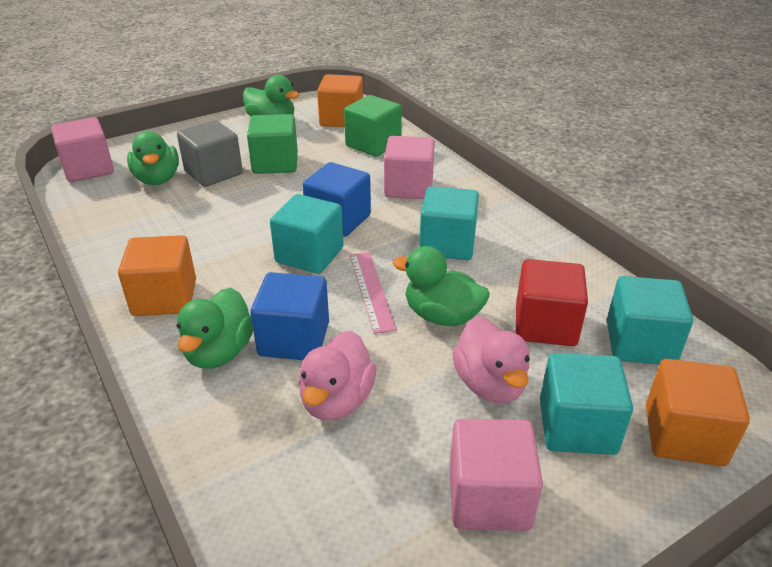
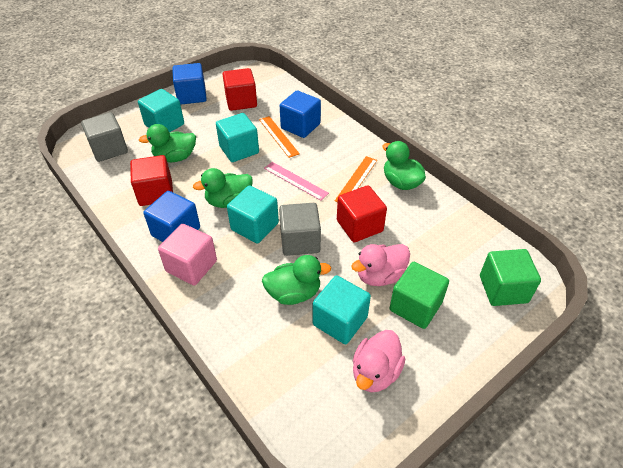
blue cube: 2 -> 3
grey cube: 1 -> 2
orange cube: 3 -> 0
orange ruler: 0 -> 2
pink cube: 3 -> 1
red cube: 1 -> 3

